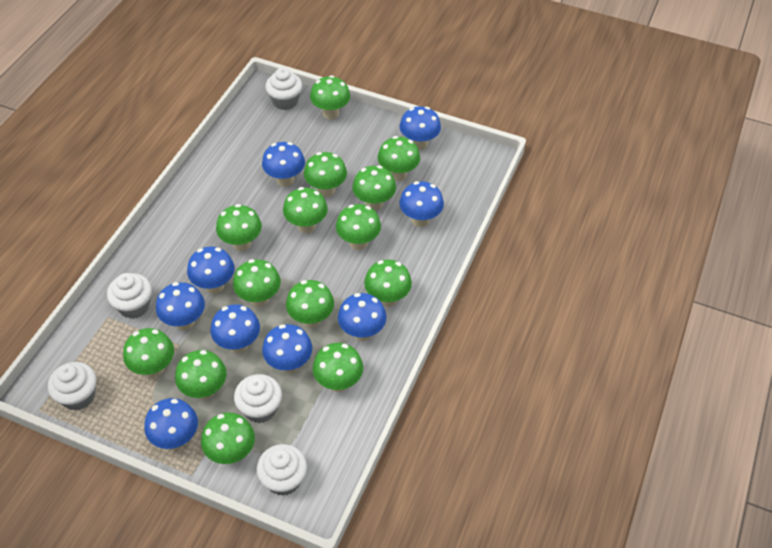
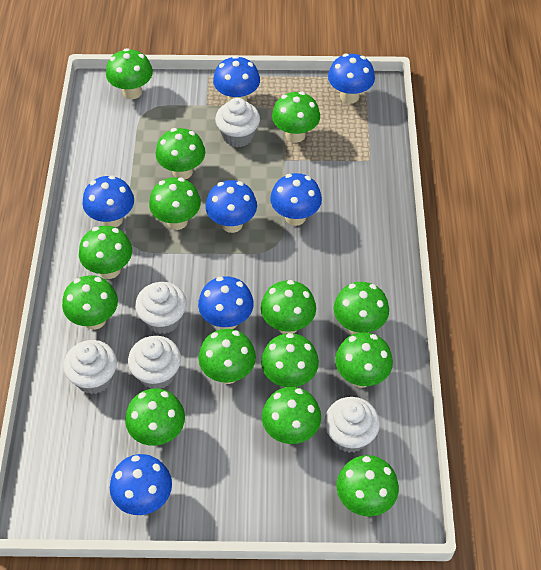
blue mushroom: 9 -> 7

